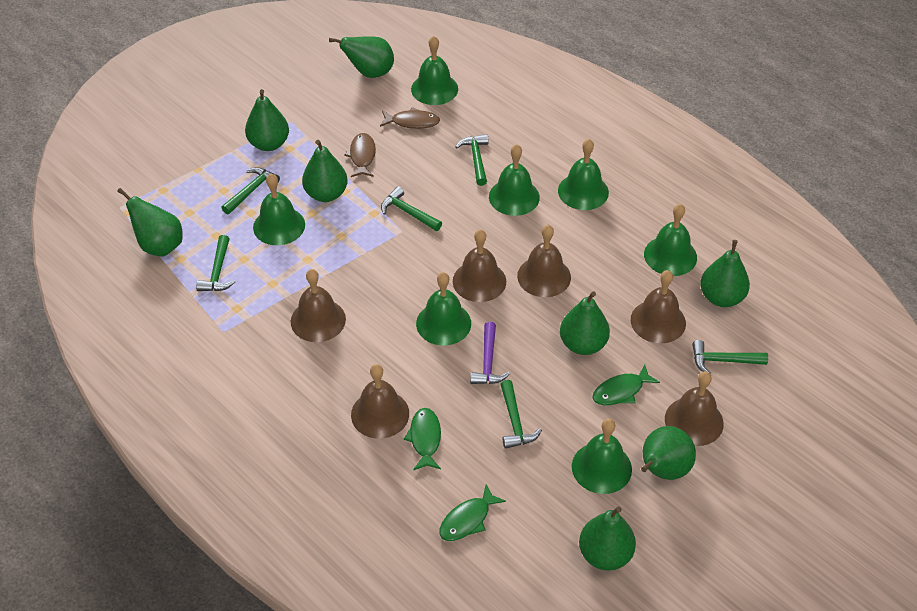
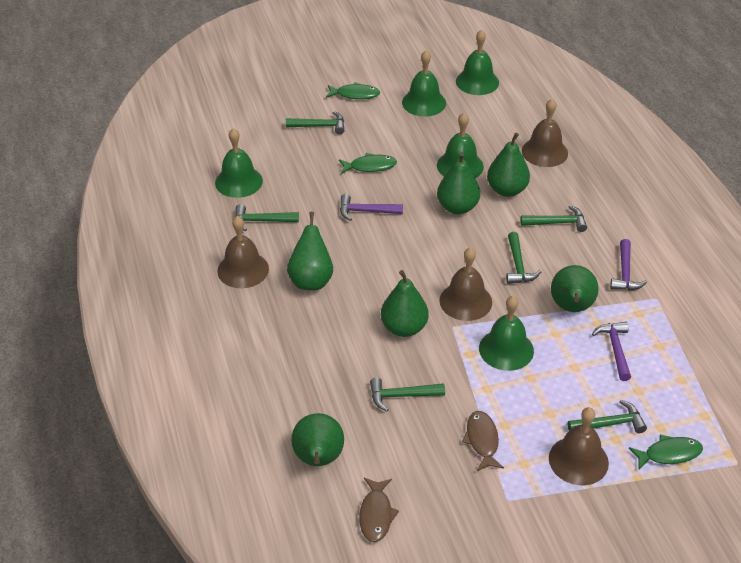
brown bell: 6 -> 4
green bell: 7 -> 5
green pear: 8 -> 6
purple hammer: 1 -> 3

